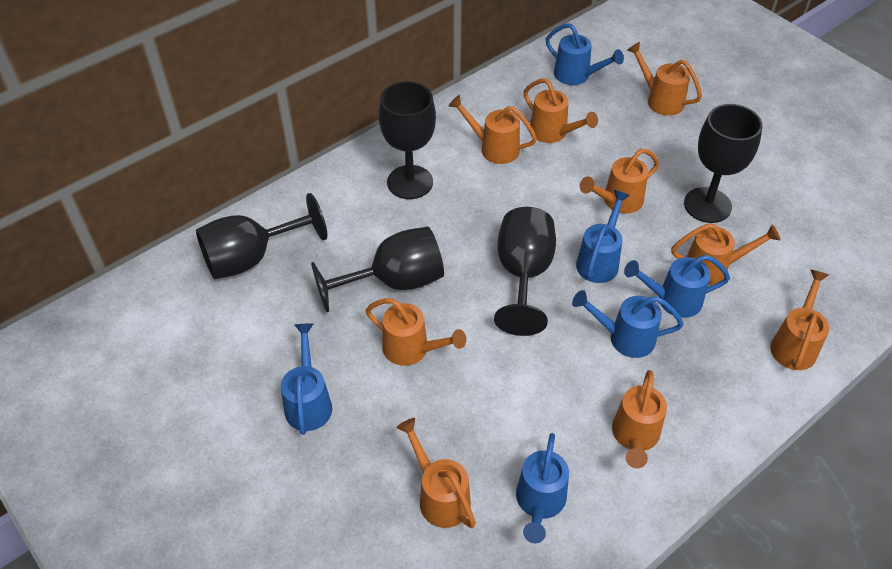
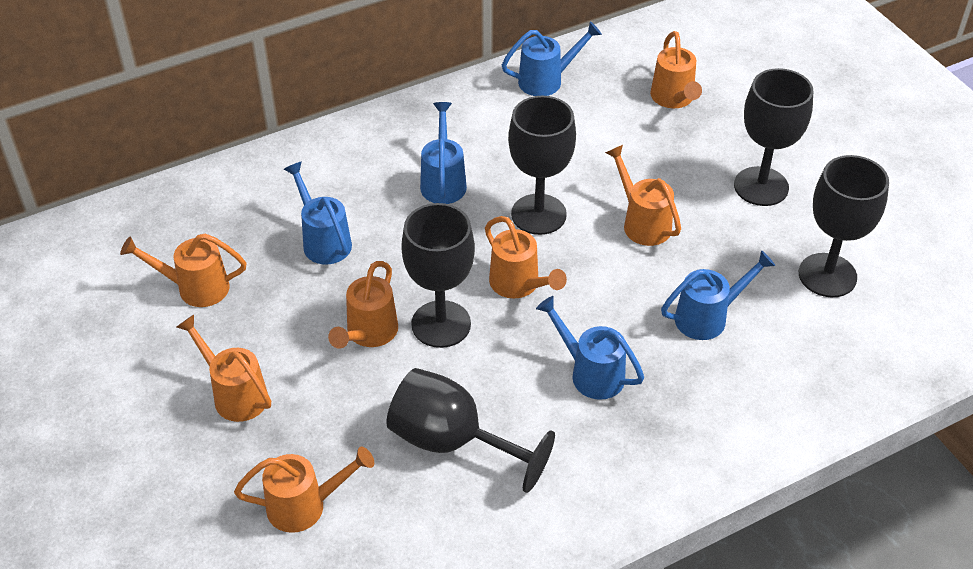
blue watering can: 6 -> 5
orange watering can: 9 -> 7

